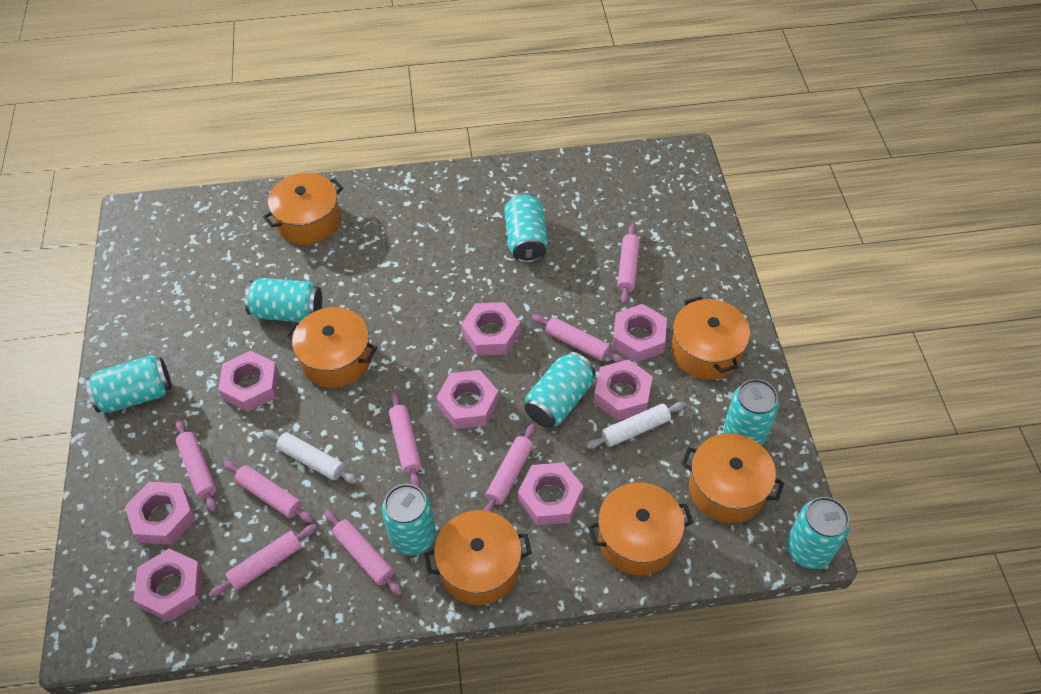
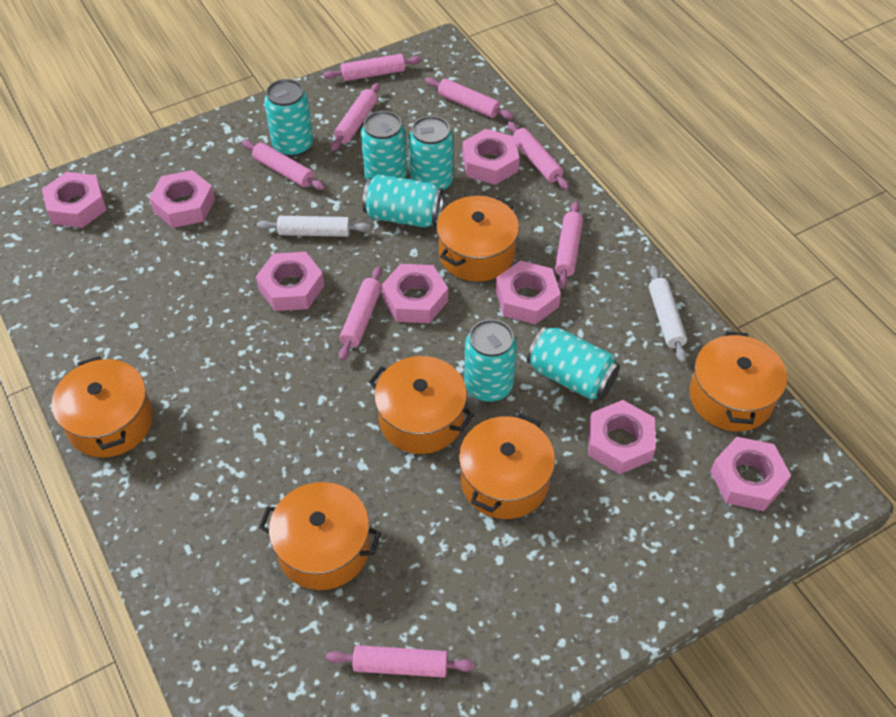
turquoise can: 7 -> 6

